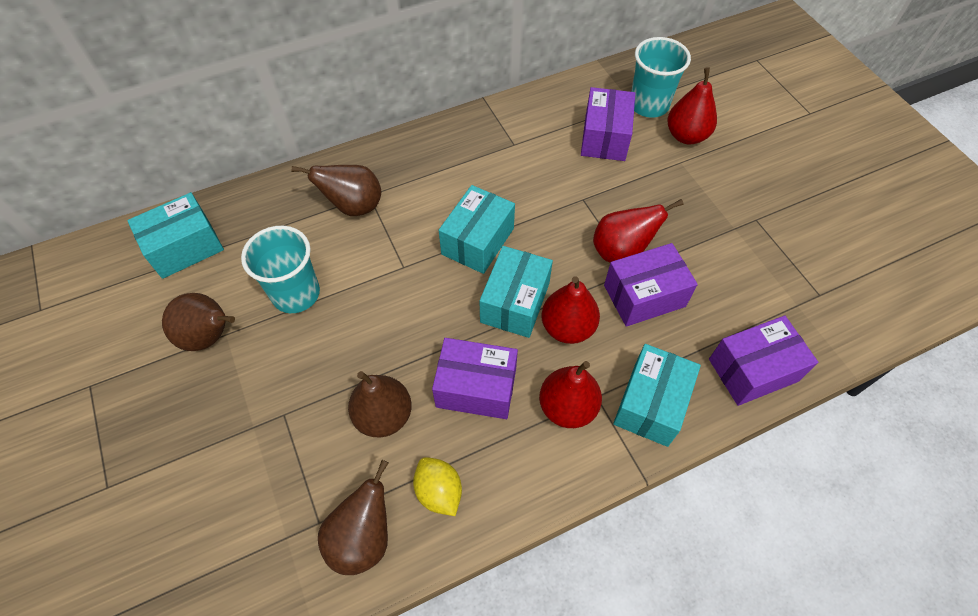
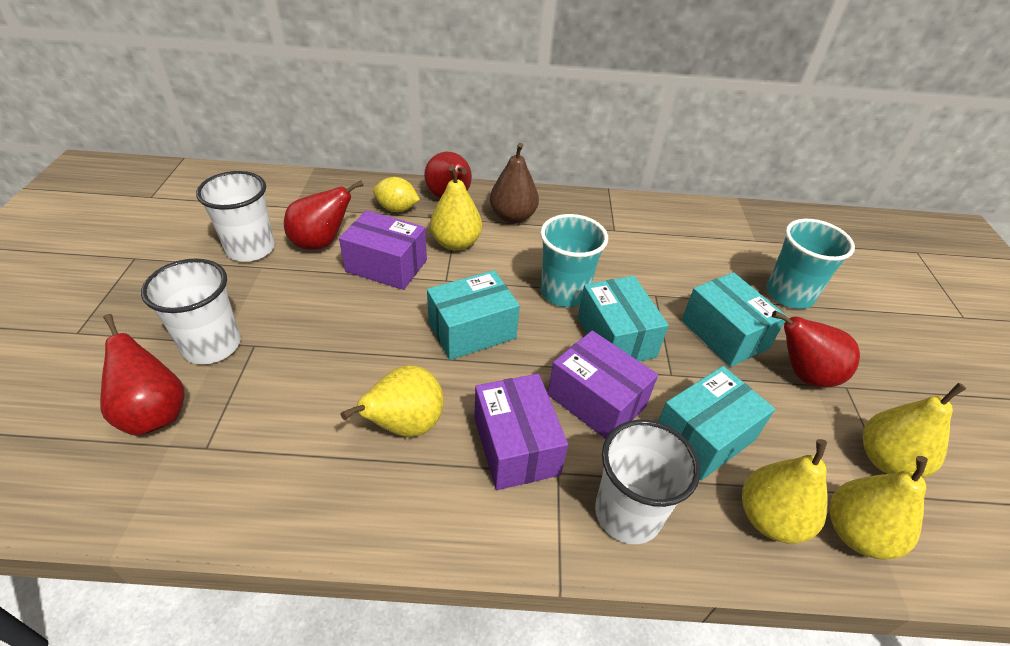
brown pear: 4 -> 1
purple box: 4 -> 3
white cup: 0 -> 3
yellow pear: 0 -> 5

